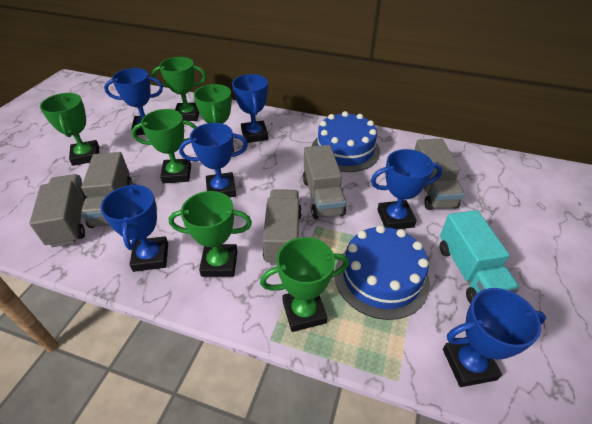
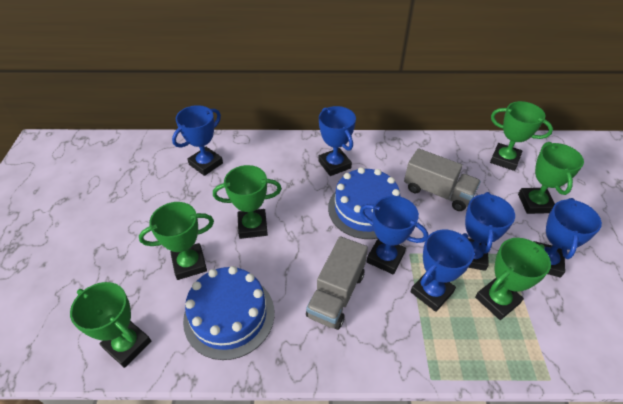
grey truck: 5 -> 2
turquoise truck: 1 -> 0

